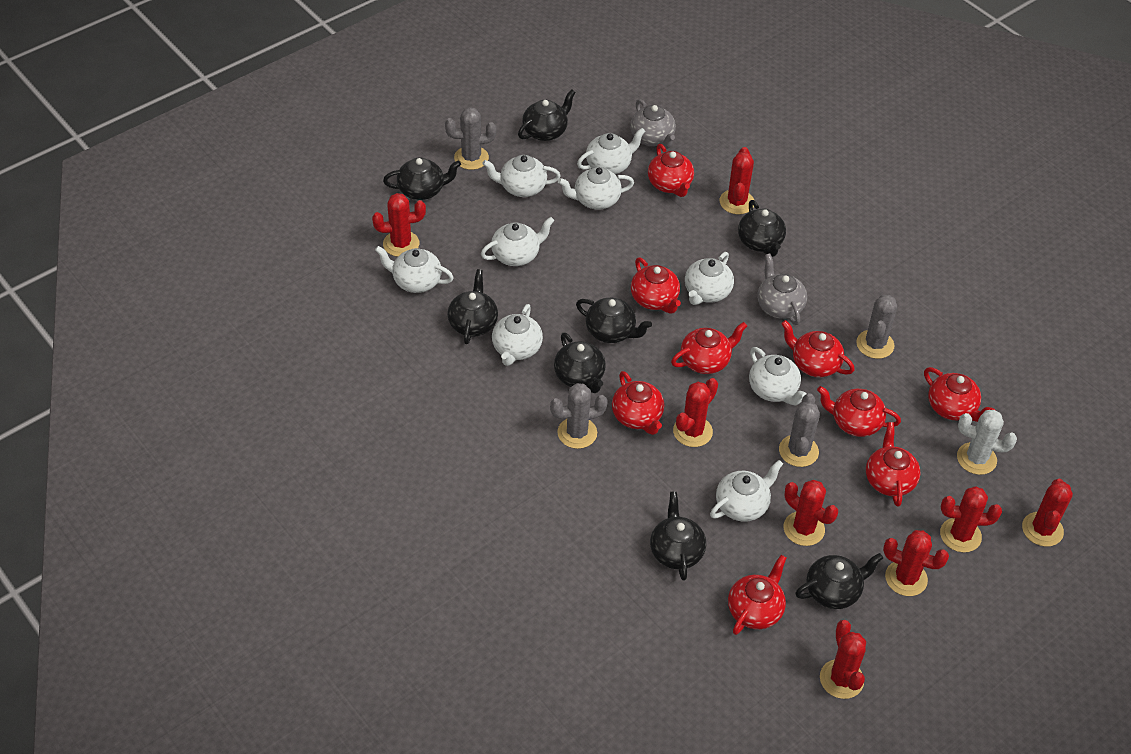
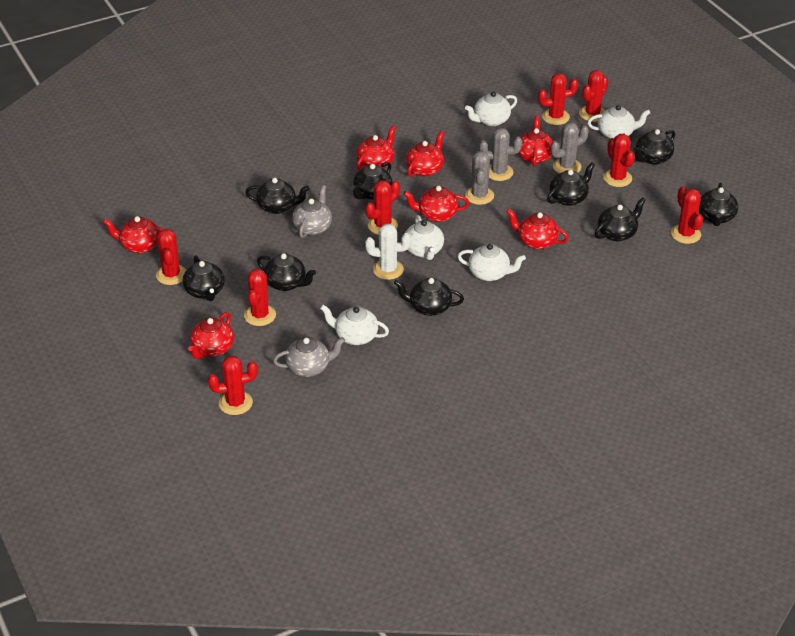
black teapot: 8 -> 9
grey cactus: 4 -> 3
red teapot: 9 -> 7
white teapot: 9 -> 5

